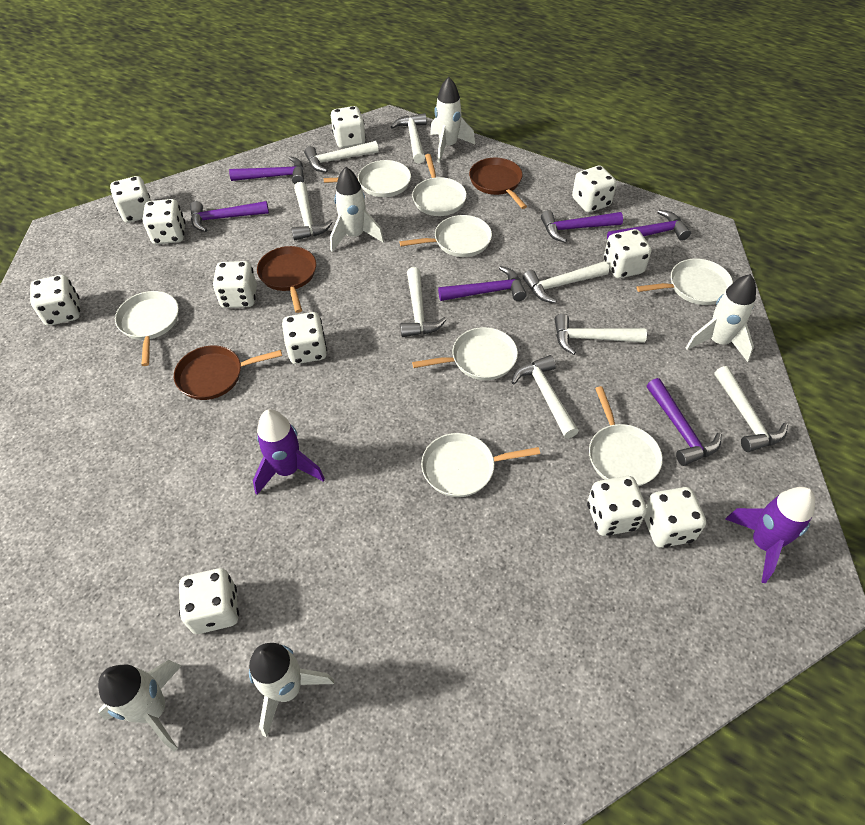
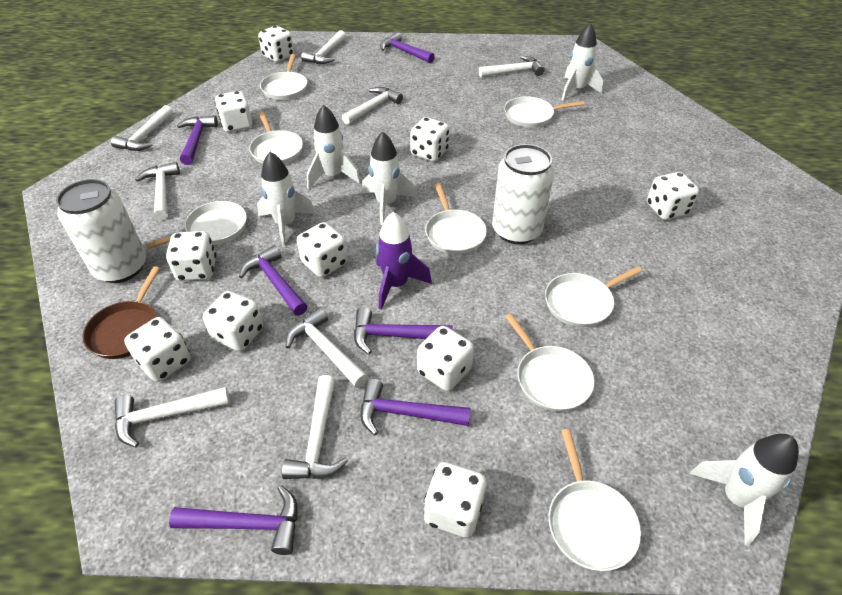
brown pan: 3 -> 1
purple rocket: 2 -> 1
white can: 0 -> 2
white dice: 11 -> 10

